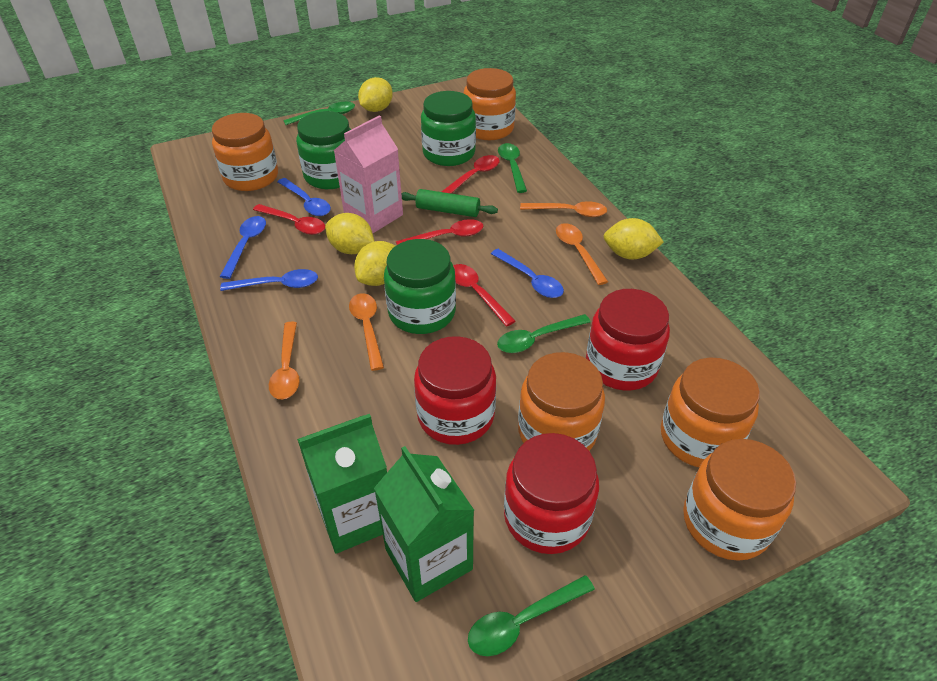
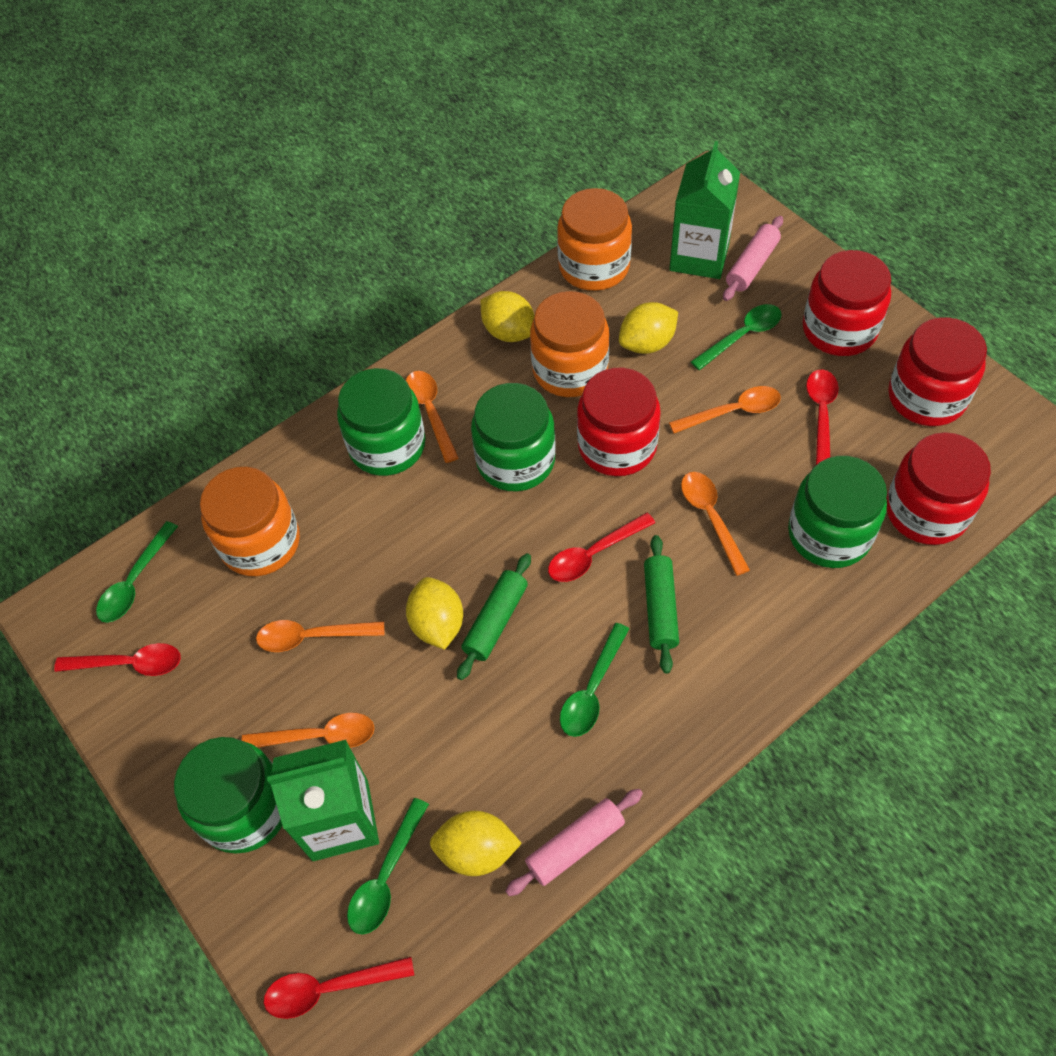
blue spoon: 4 -> 0
green jar: 3 -> 4
green rolling pin: 1 -> 2
orange jar: 5 -> 3
orange spoon: 4 -> 5
pink carton: 1 -> 0
pink rolling pin: 0 -> 2
red jar: 3 -> 4

